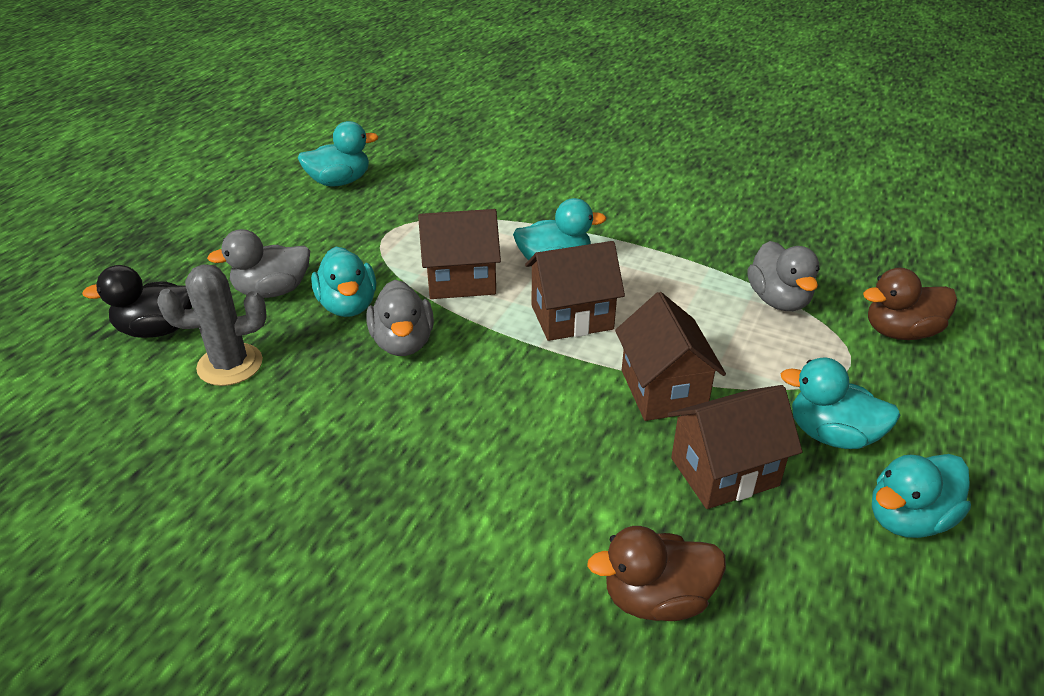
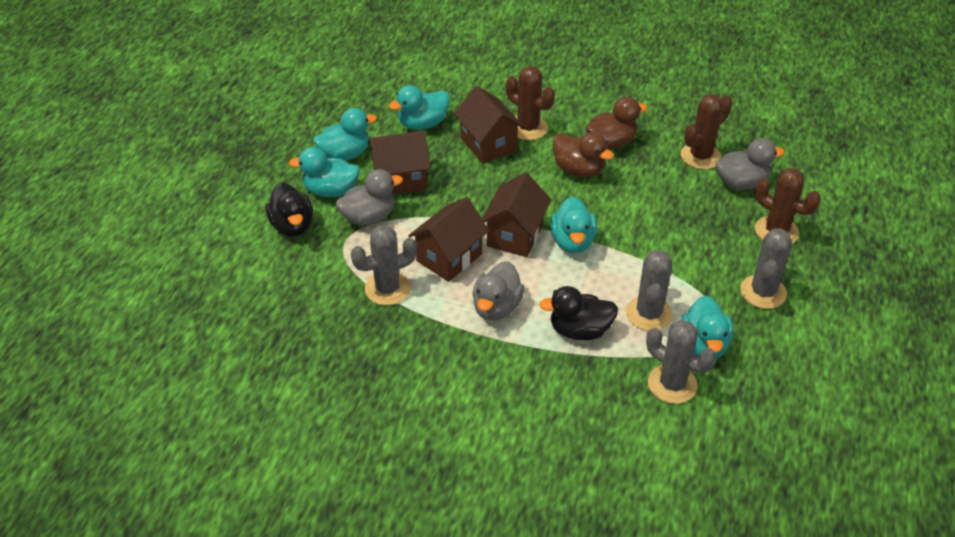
black duck: 1 -> 2
brown cactus: 0 -> 3
grey cactus: 1 -> 4

